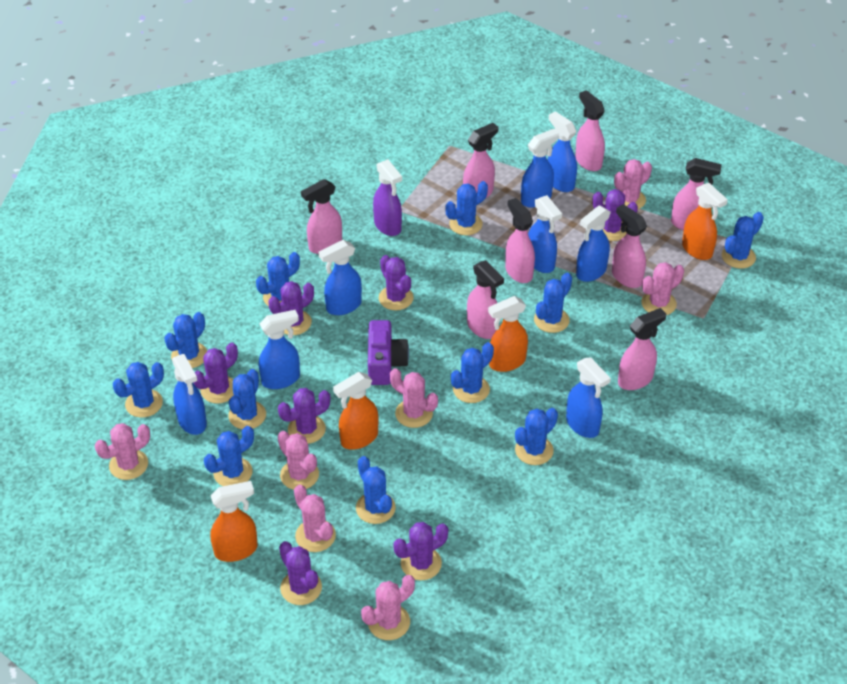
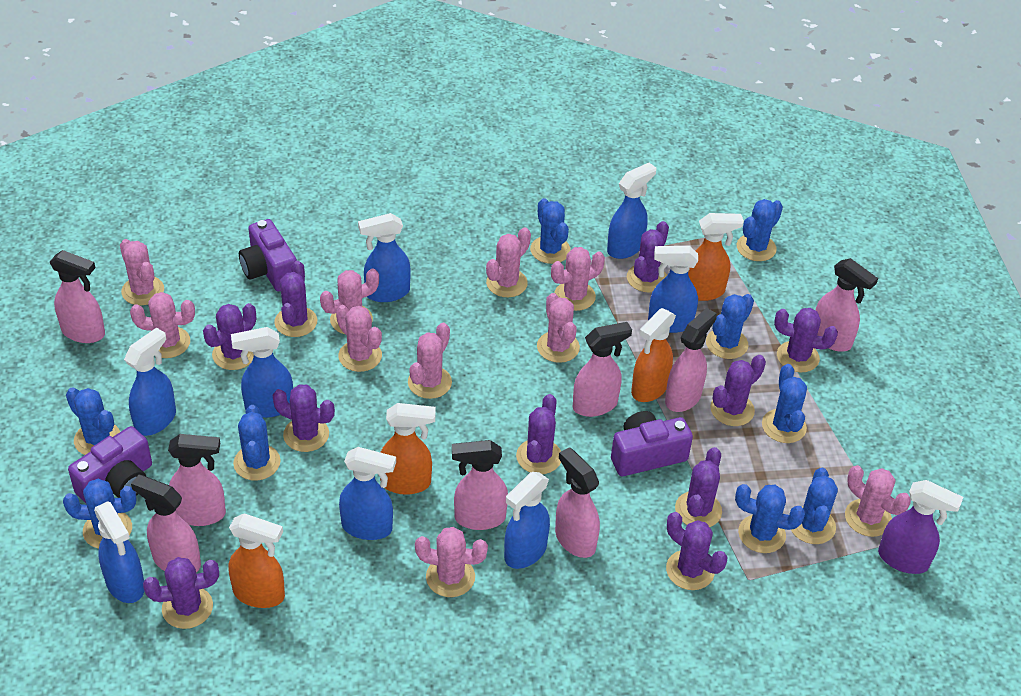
blue cactus: 11 -> 9
pink cactus: 7 -> 10
purple cactus: 7 -> 10
purple camera: 1 -> 3

